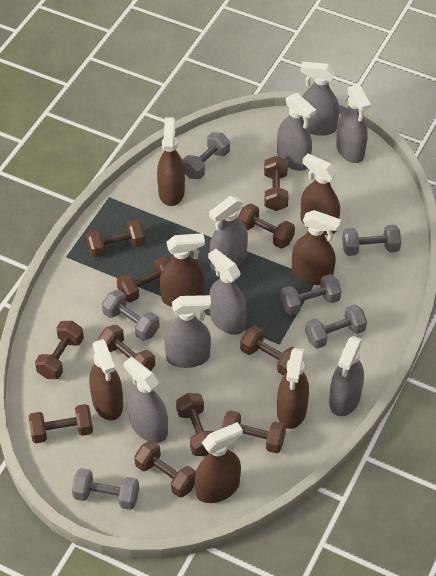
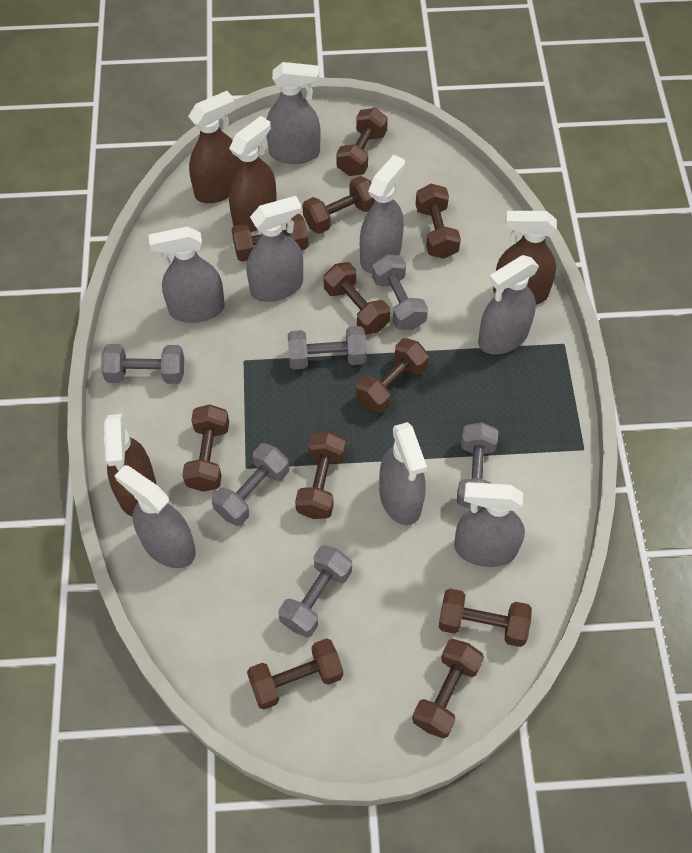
brown spray bottle: 7 -> 4

